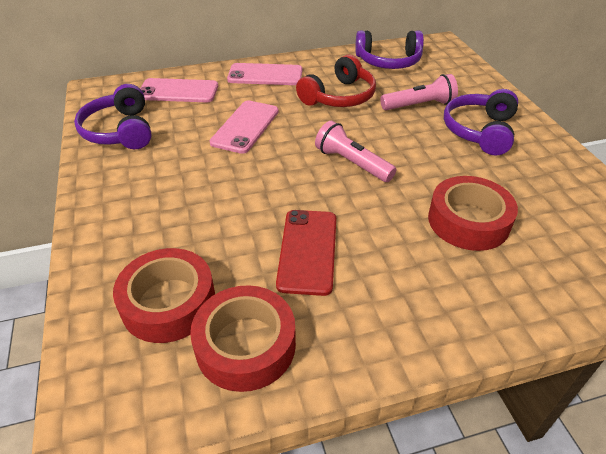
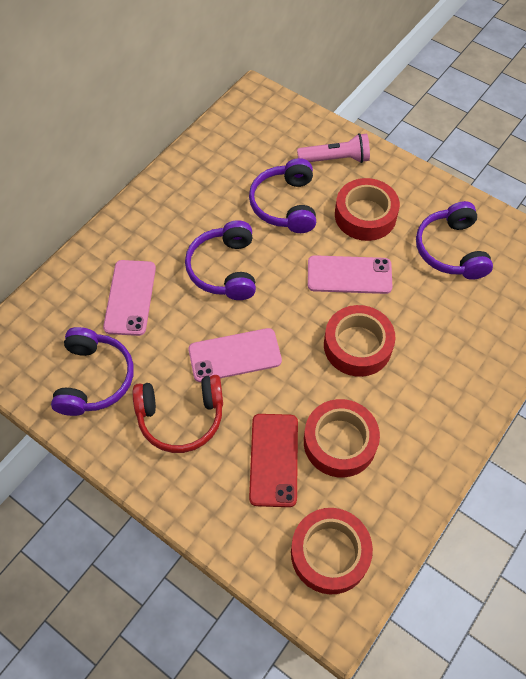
pink flashlight: 2 -> 1
purple headphones: 3 -> 4
red tape: 3 -> 4

